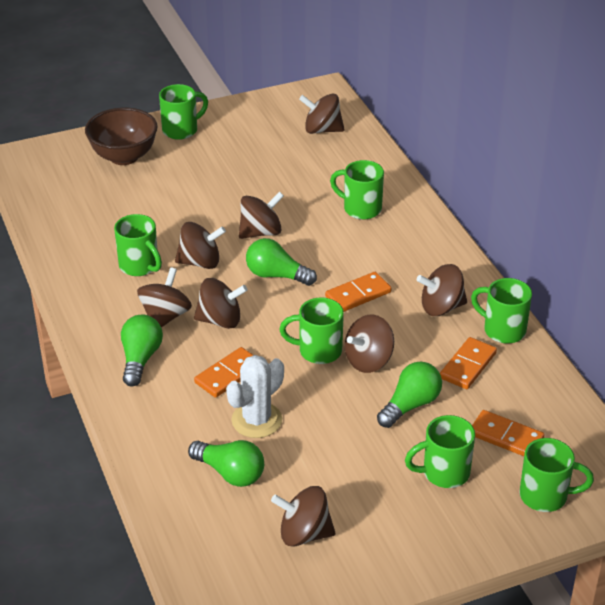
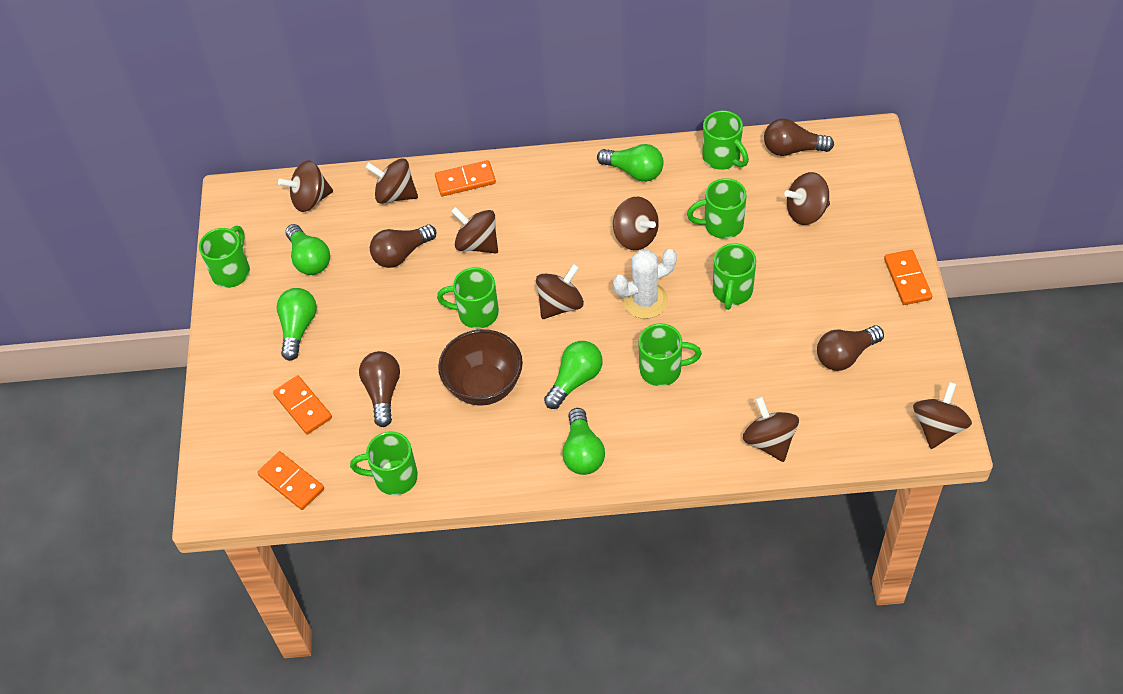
brown light bulb: 0 -> 4
green light bulb: 4 -> 5

